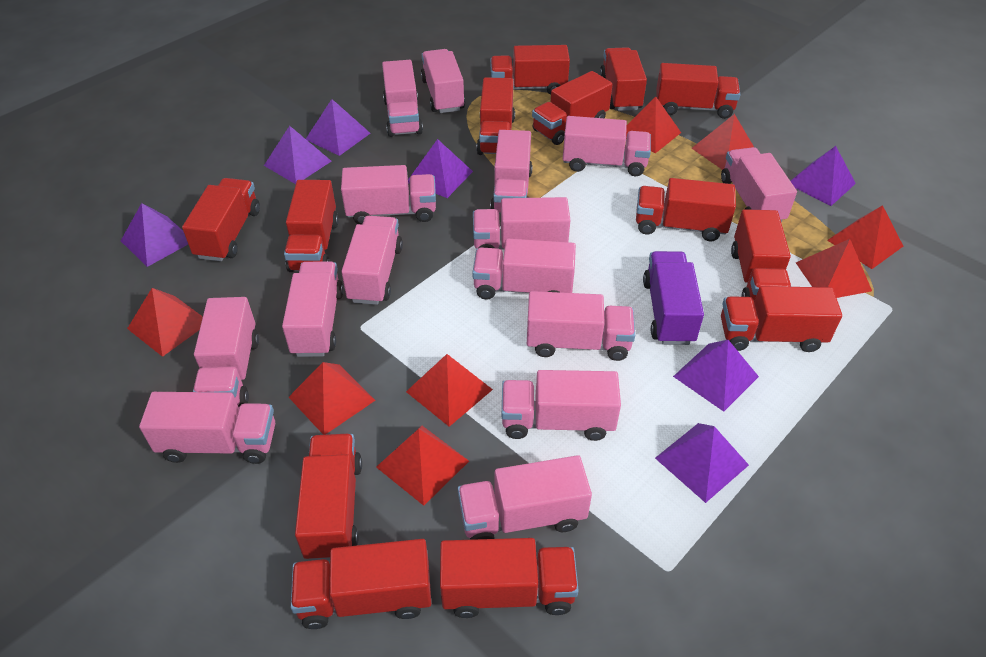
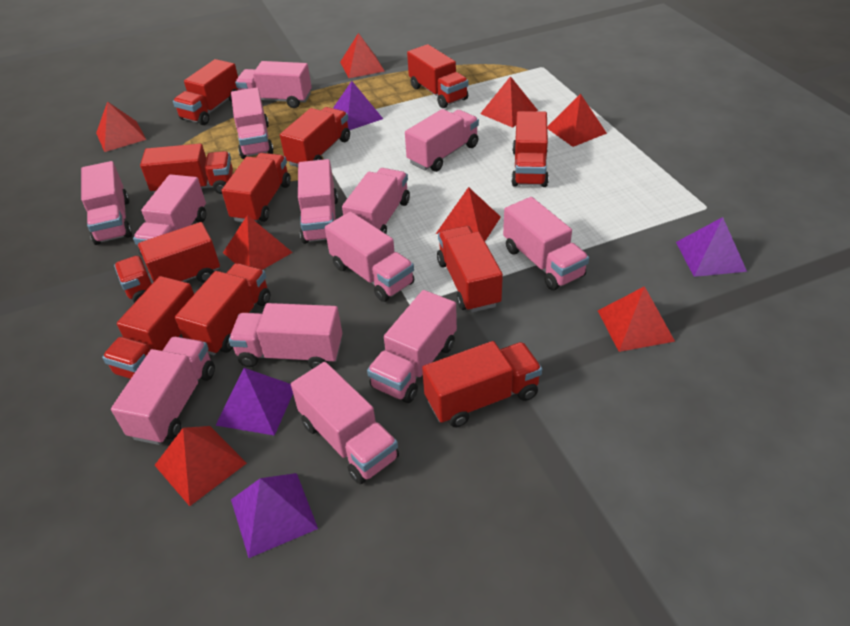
pink truck: 15 -> 13
purple pyramid: 7 -> 4
purple truck: 1 -> 0
red truck: 13 -> 11

